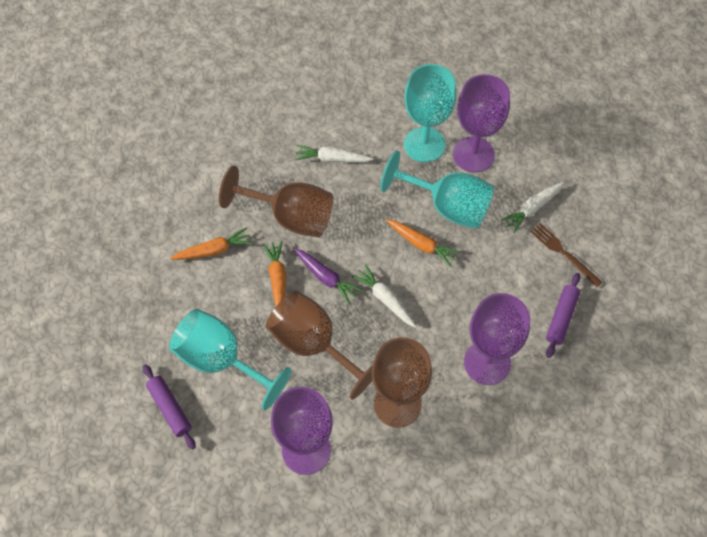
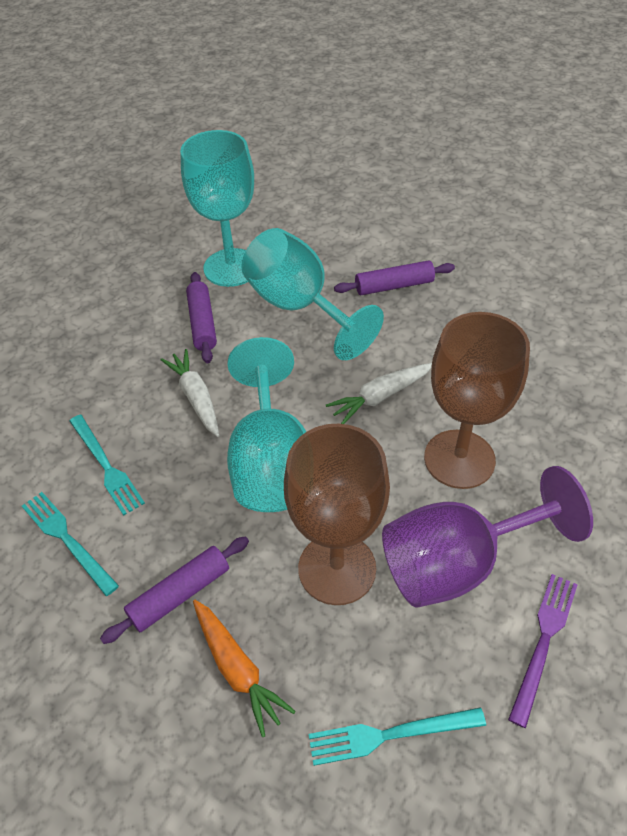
brown fork: 1 -> 0
brown goblet: 3 -> 2
orange carrot: 3 -> 1
purple carrot: 1 -> 0
purple fork: 0 -> 1
purple goblet: 3 -> 1
purple rolling pin: 2 -> 3
turquoise fork: 0 -> 3
white carrot: 3 -> 2

